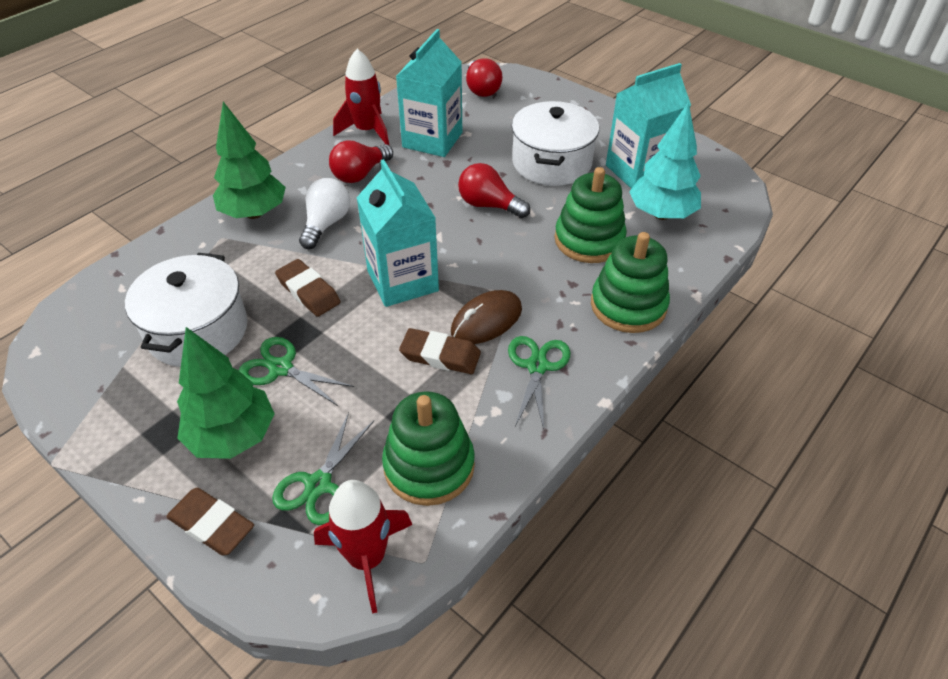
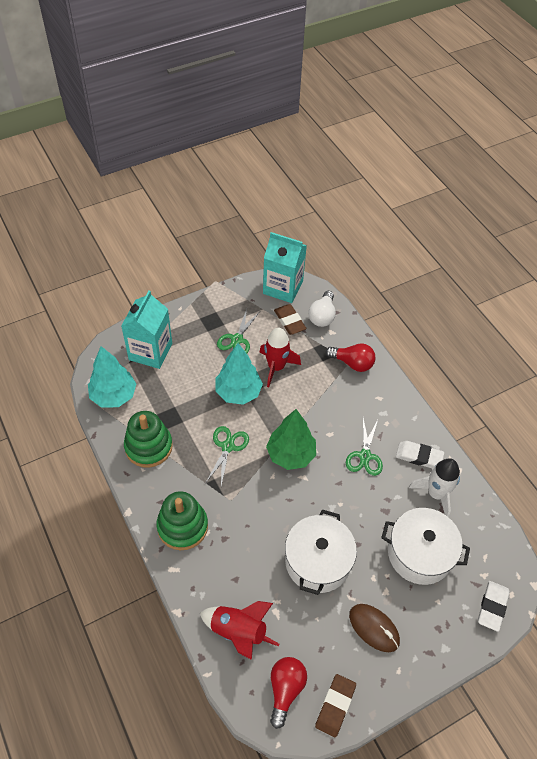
brown eraser: 3 -> 2
green stacking toy: 3 -> 2
green tree: 2 -> 1
red light bulb: 3 -> 2
turquoise carton: 3 -> 2
turquoise tree: 1 -> 2
white eraser: 0 -> 2
white rocket: 0 -> 1

